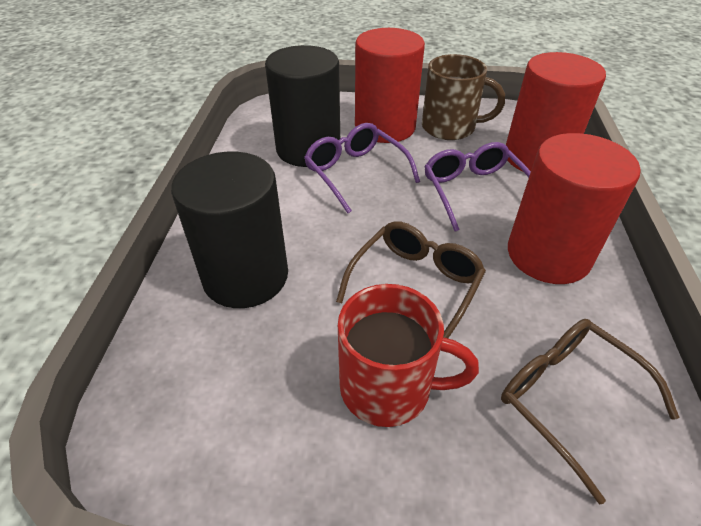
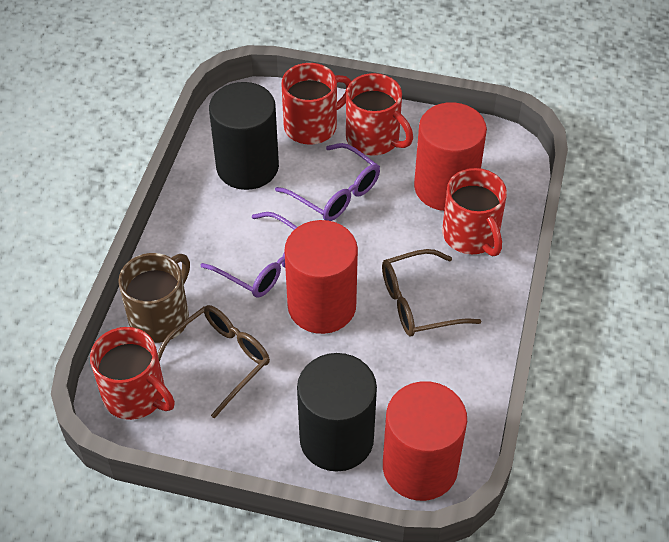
red mug: 1 -> 4

